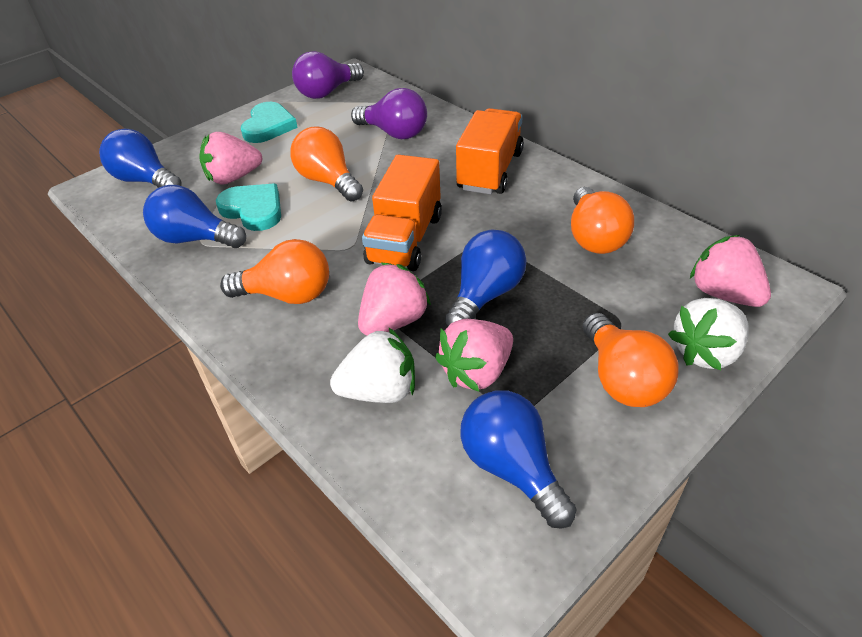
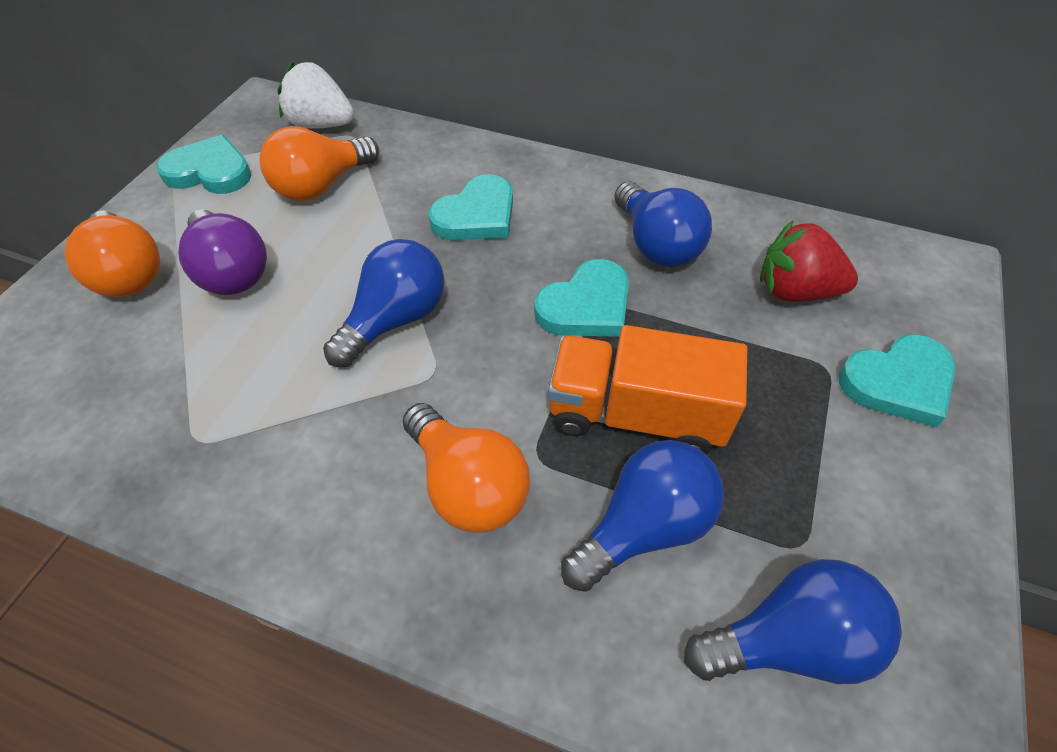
orange light bulb: 4 -> 3
orange truck: 2 -> 1
pink strawberry: 4 -> 0
purple light bulb: 2 -> 1
red strawberry: 0 -> 1
turquoise heart: 2 -> 4
white strawberry: 2 -> 1

